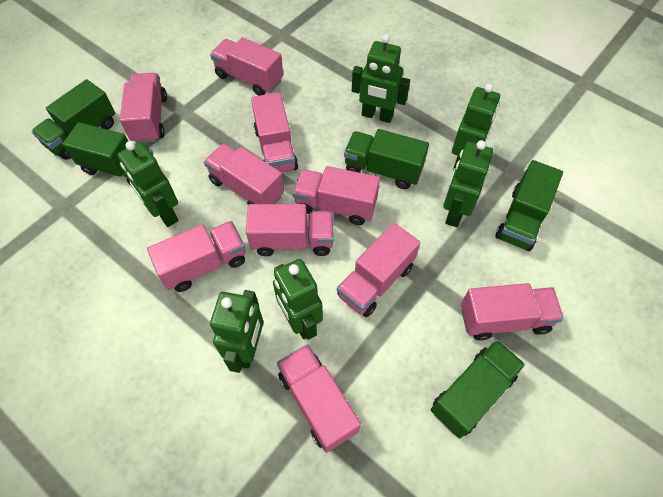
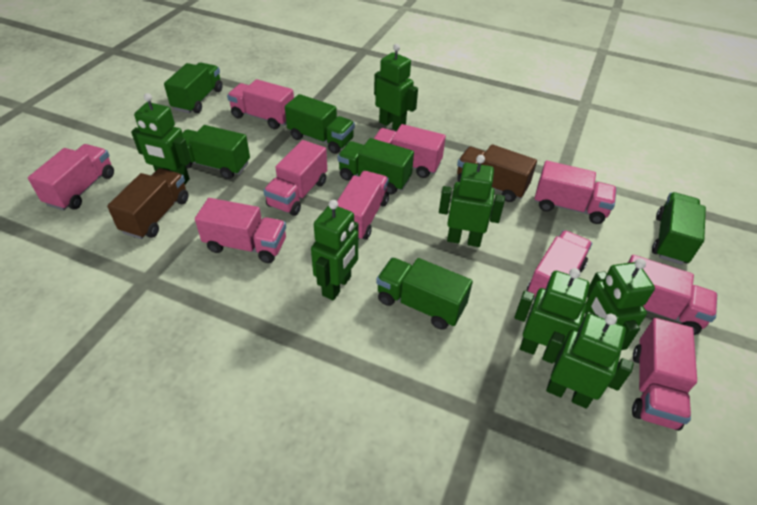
brown truck: 0 -> 2
green robot: 6 -> 7
green truck: 5 -> 6

